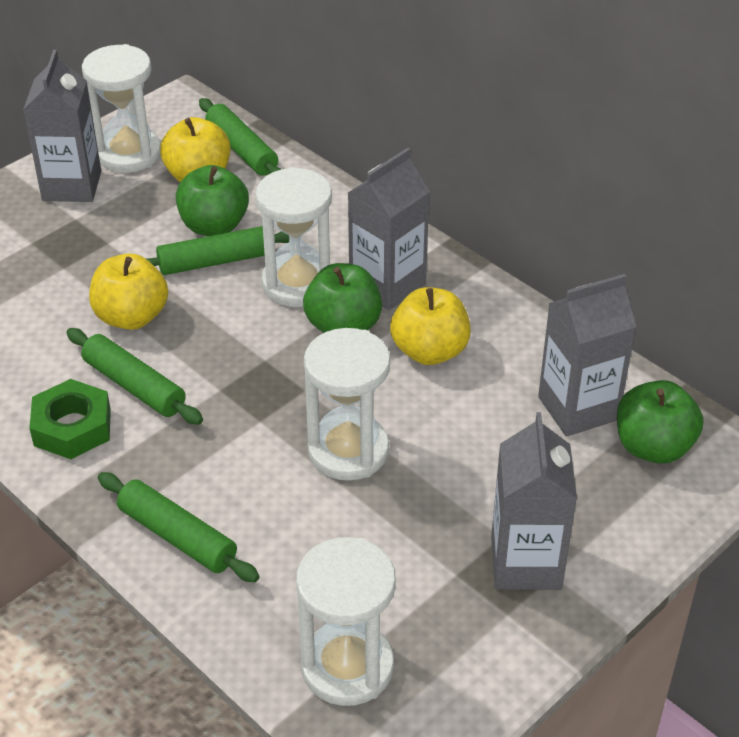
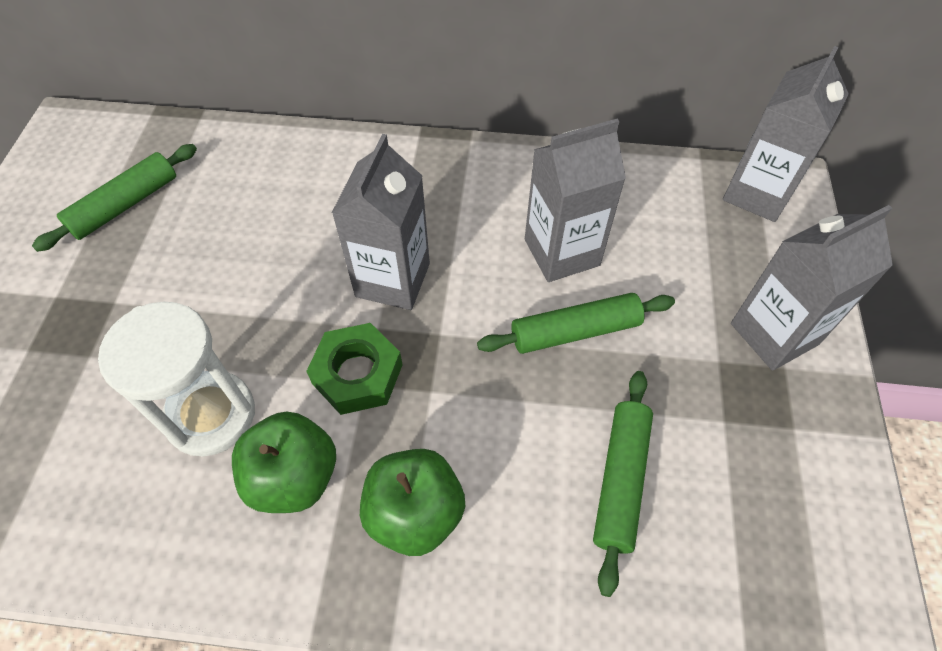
green apple: 3 -> 2
green rolling pin: 4 -> 3
white hourglass: 4 -> 1
yellow apple: 3 -> 0

